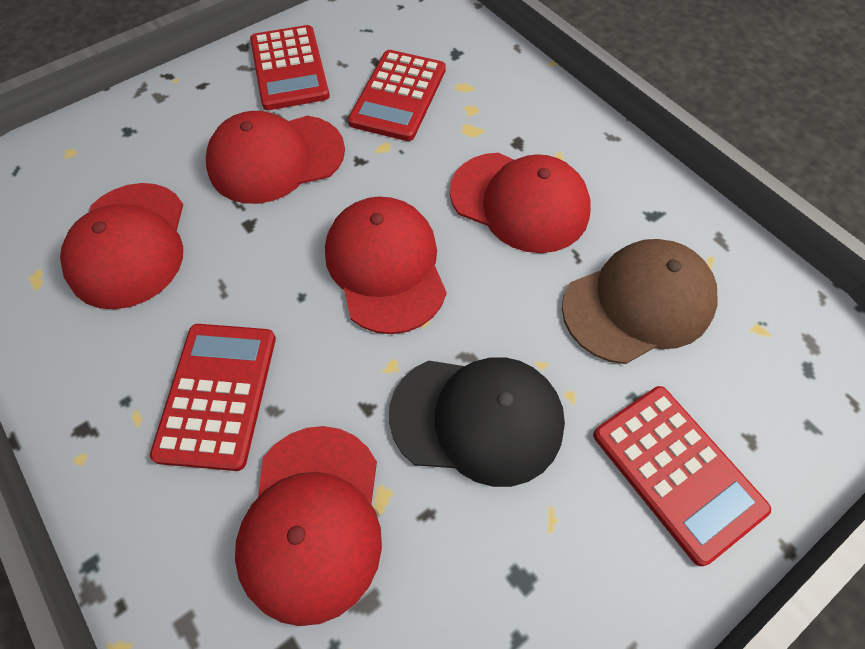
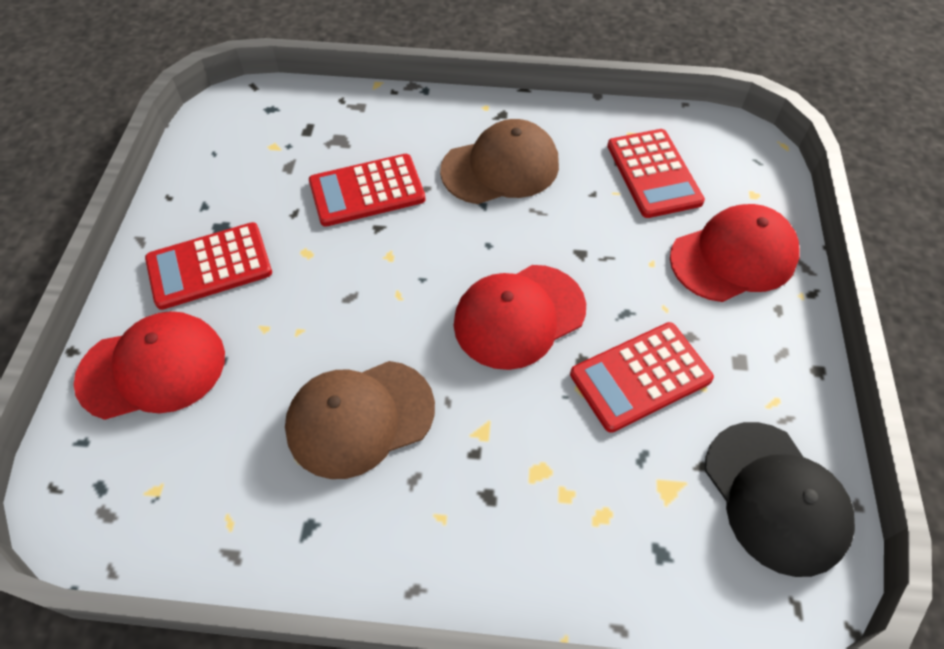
brown cap: 1 -> 2
red cap: 5 -> 3

